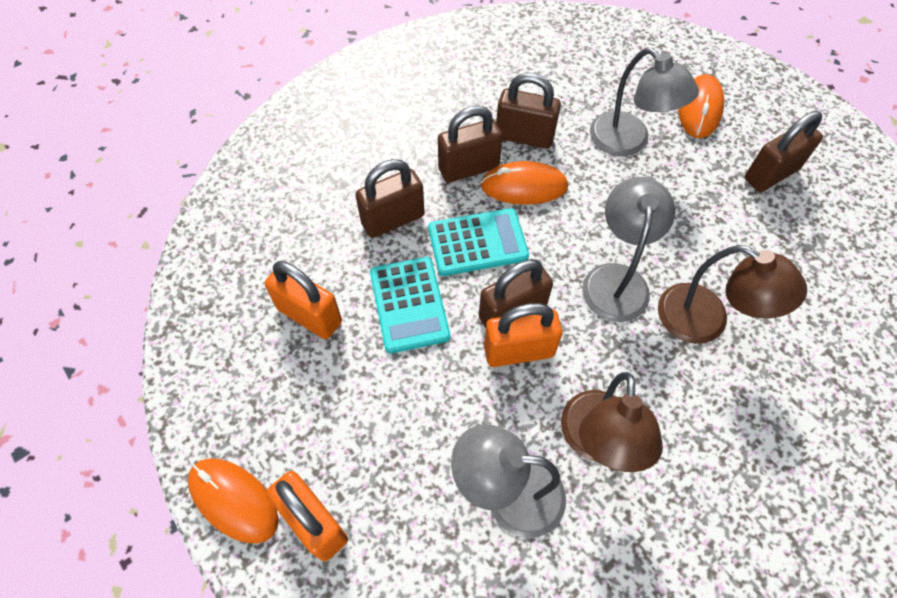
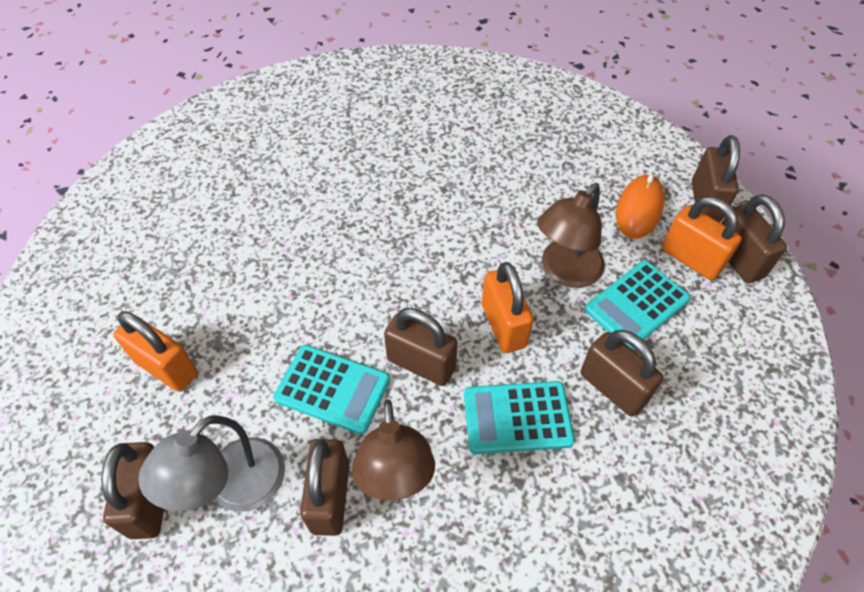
brown padlock: 5 -> 6
grey lamp: 3 -> 1
orange mouse: 3 -> 1
turquoise calculator: 2 -> 3

